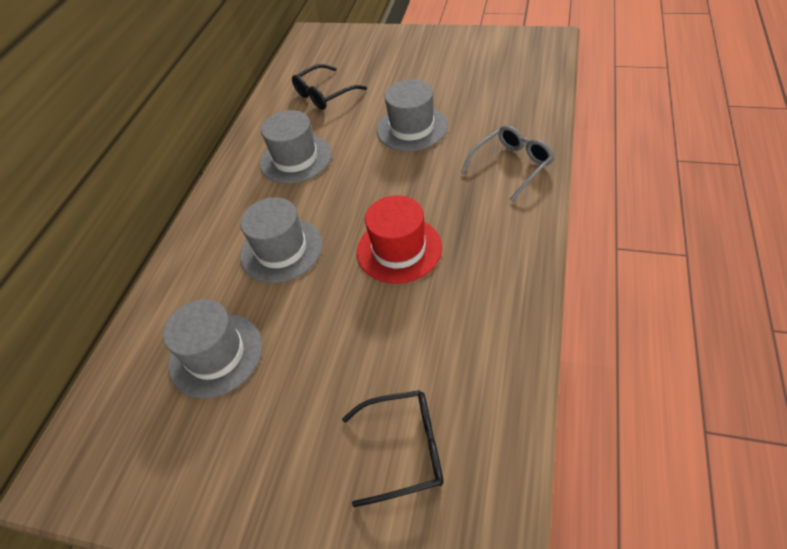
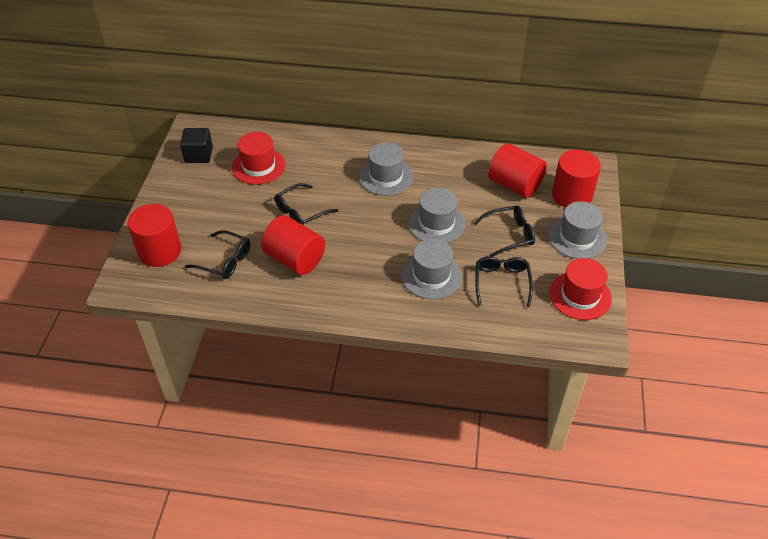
black cube: 0 -> 1
black glasses: 2 -> 4
grey glasses: 1 -> 0
red cylinder: 0 -> 4
red hat: 1 -> 2

